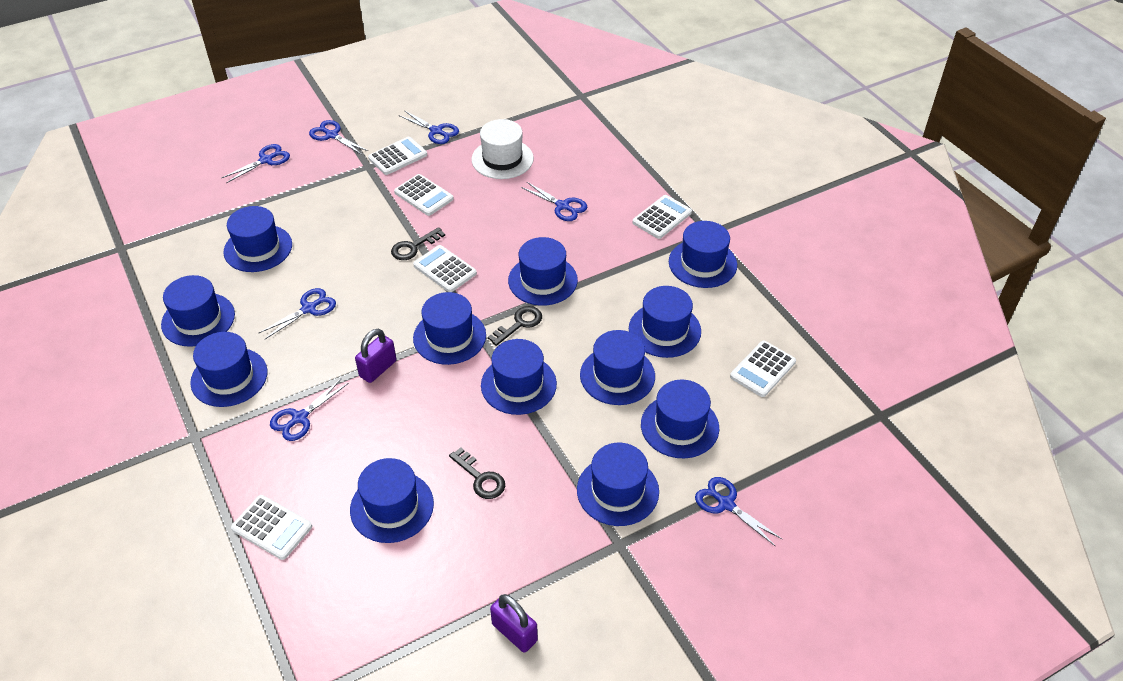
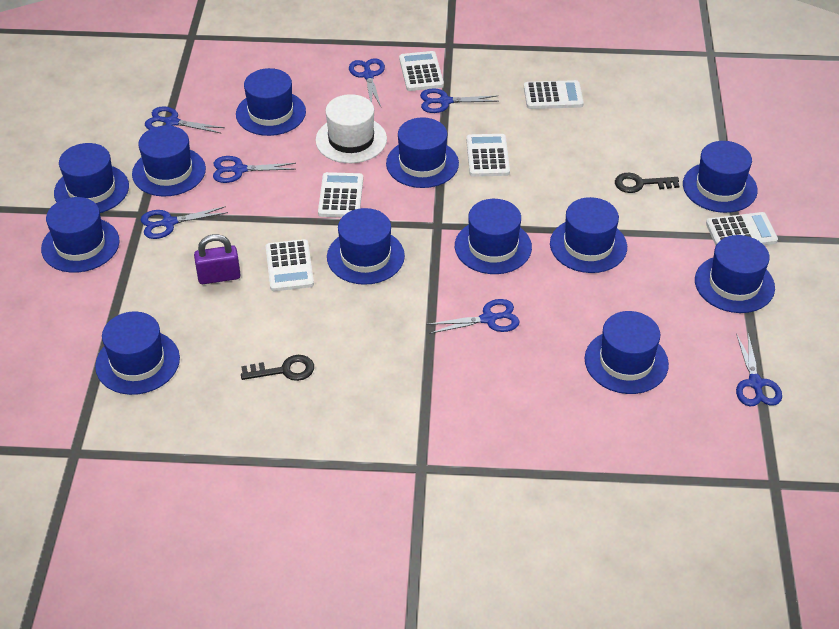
black key: 3 -> 2
purple padlock: 2 -> 1

